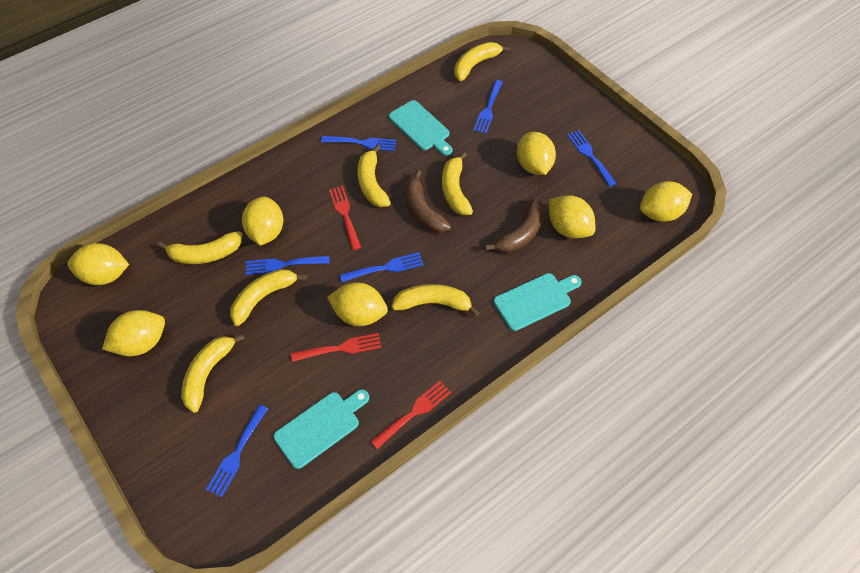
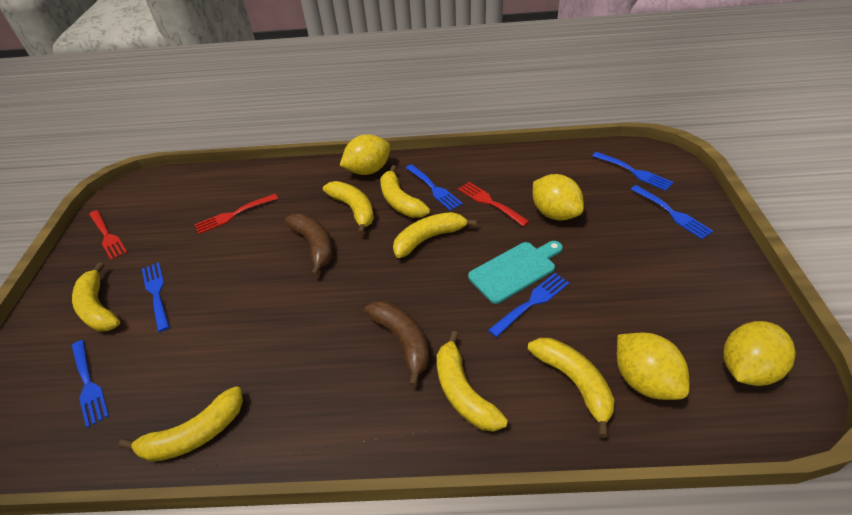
turquoise cutting board: 3 -> 1
yellow lemon: 7 -> 4

